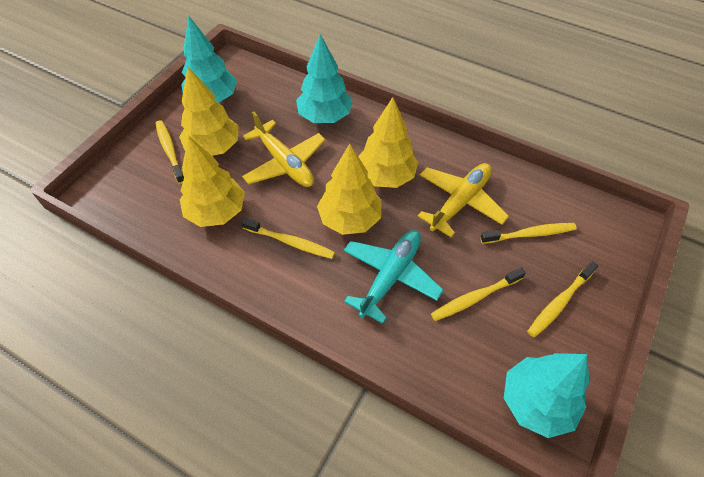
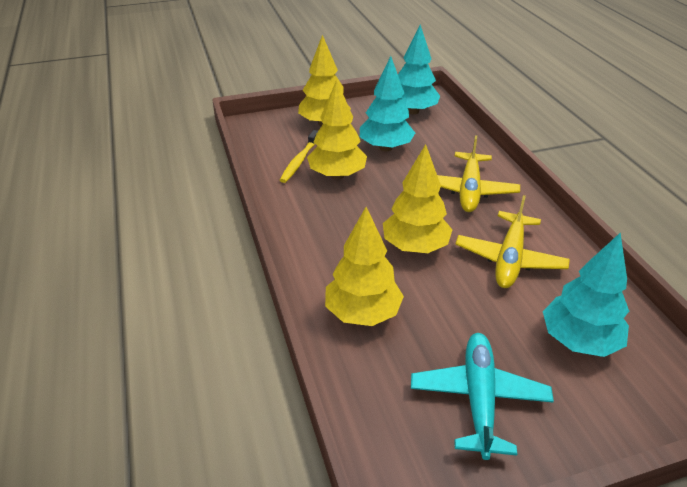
yellow toothbrush: 5 -> 1

